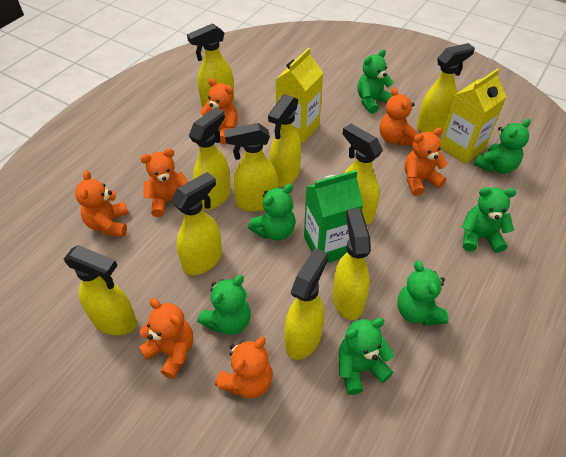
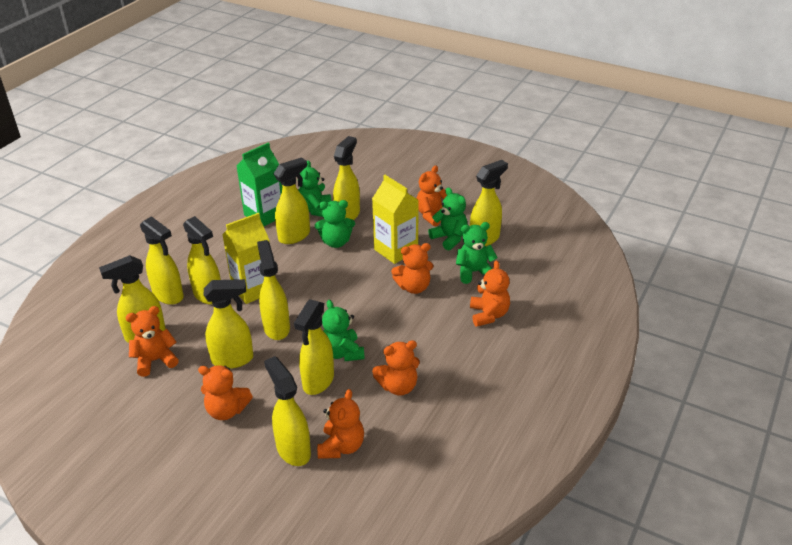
green teddy bear: 7 -> 5

